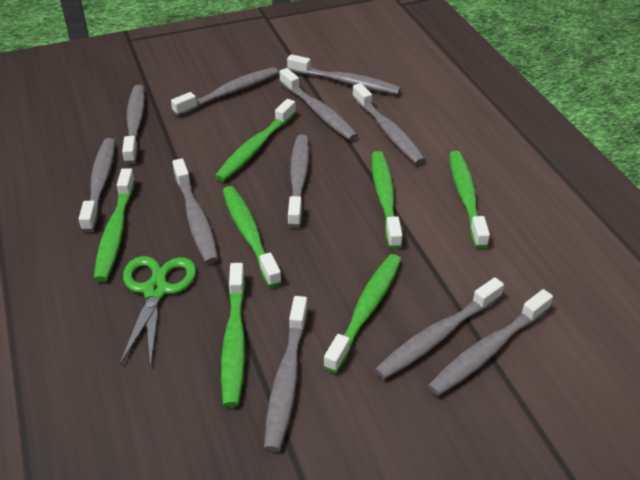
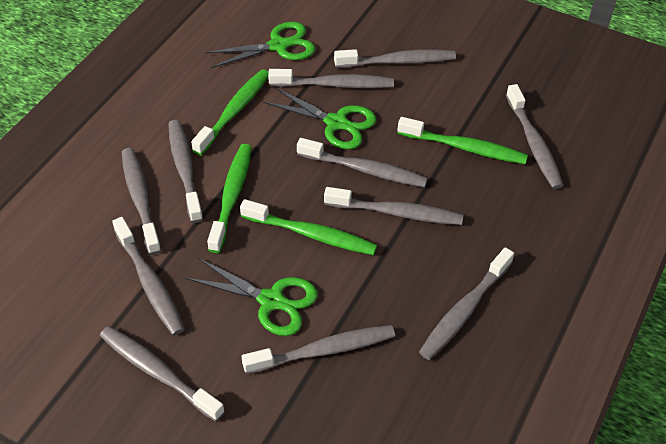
green scissors: 1 -> 3
green toothbrush: 7 -> 4

